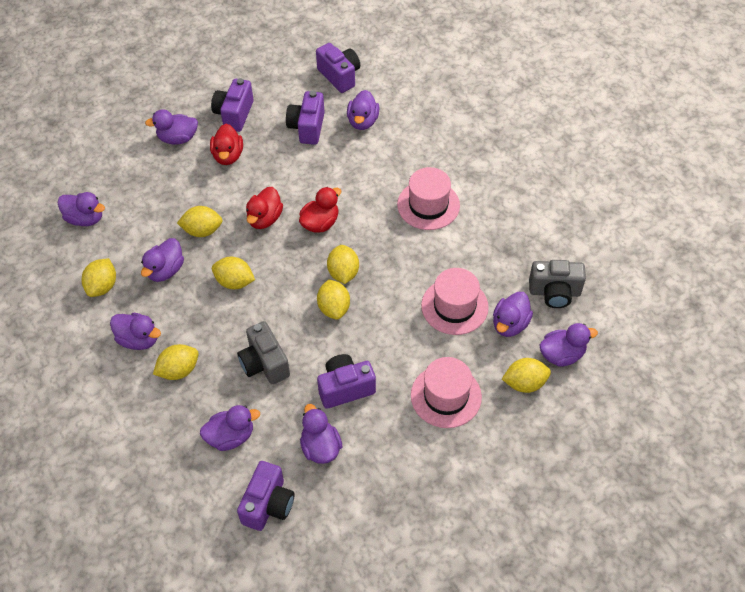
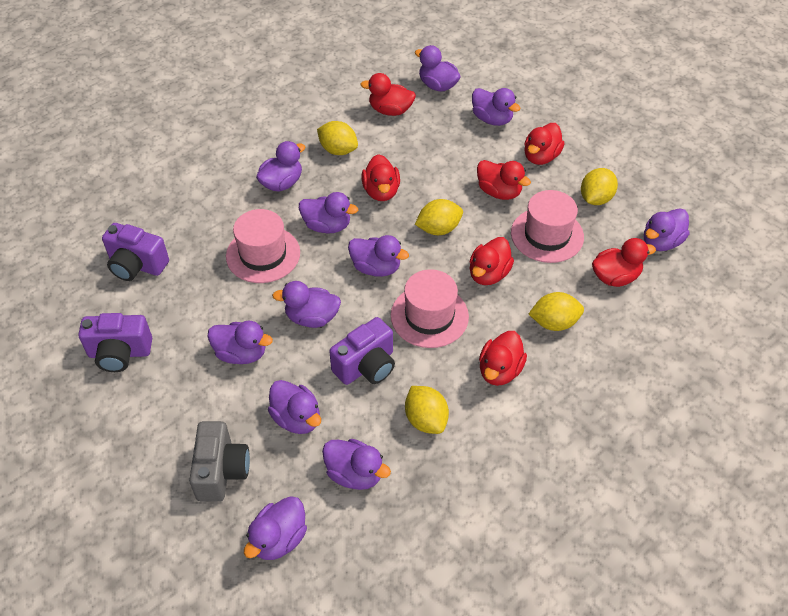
grey camera: 2 -> 1
purple camera: 5 -> 3
purple duck: 9 -> 11
red duck: 3 -> 7
yellow lemon: 7 -> 5

